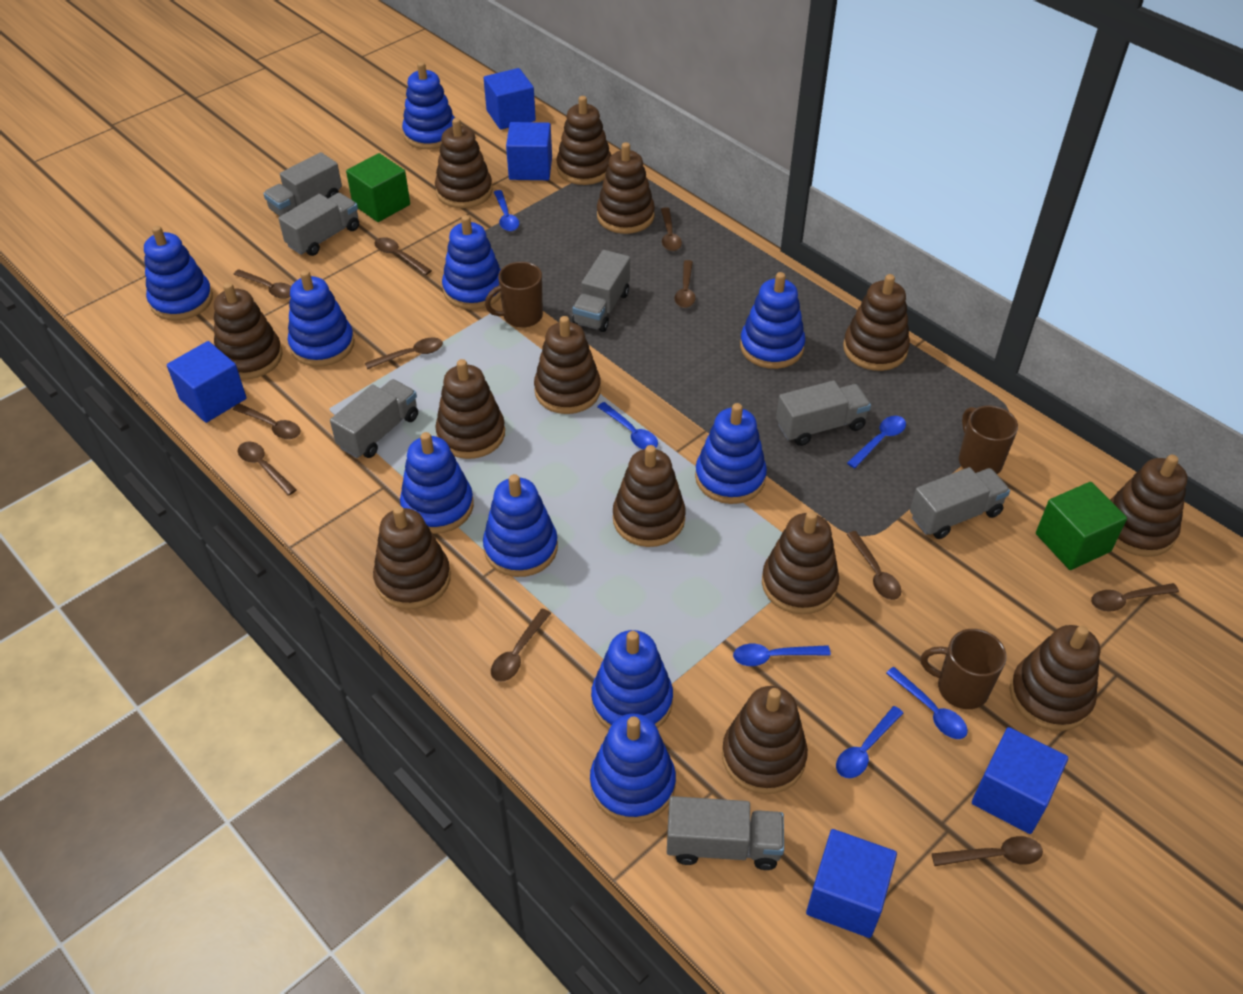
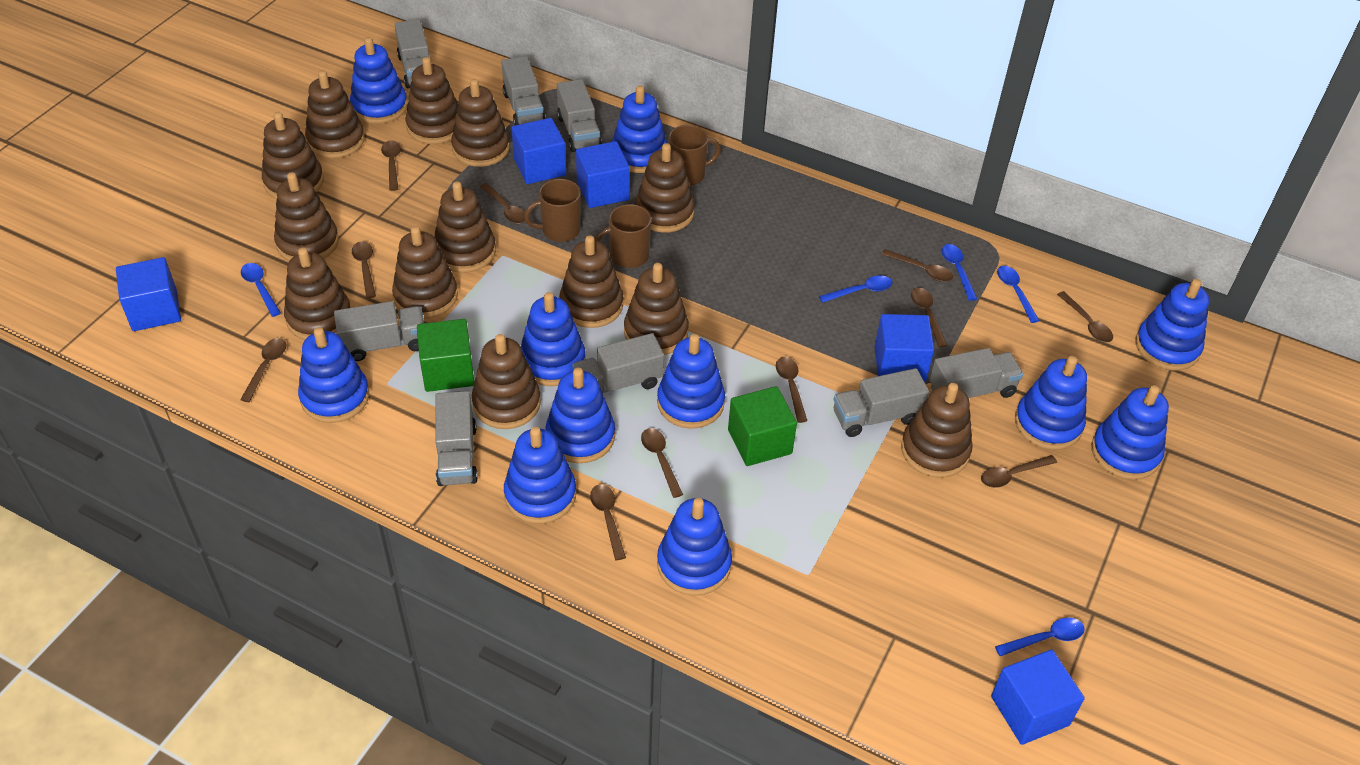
blue spoon: 6 -> 5
blue stacking toy: 10 -> 11
grey truck: 7 -> 8

